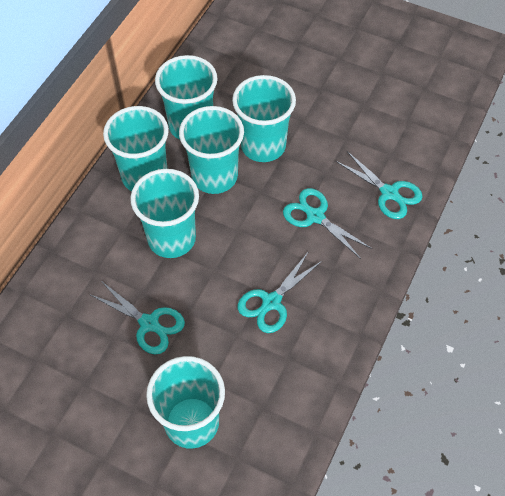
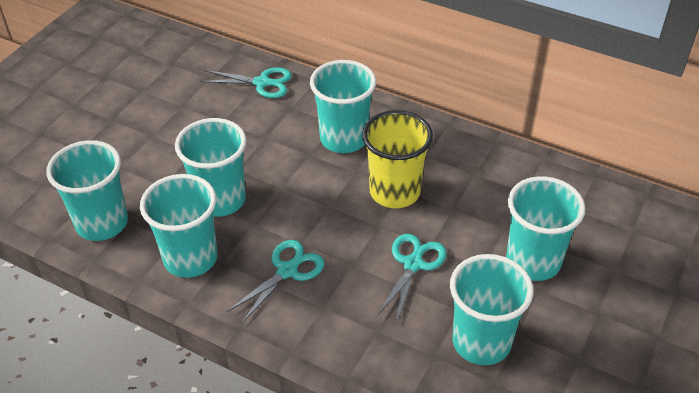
turquoise scissors: 4 -> 3
yellow cup: 0 -> 1

